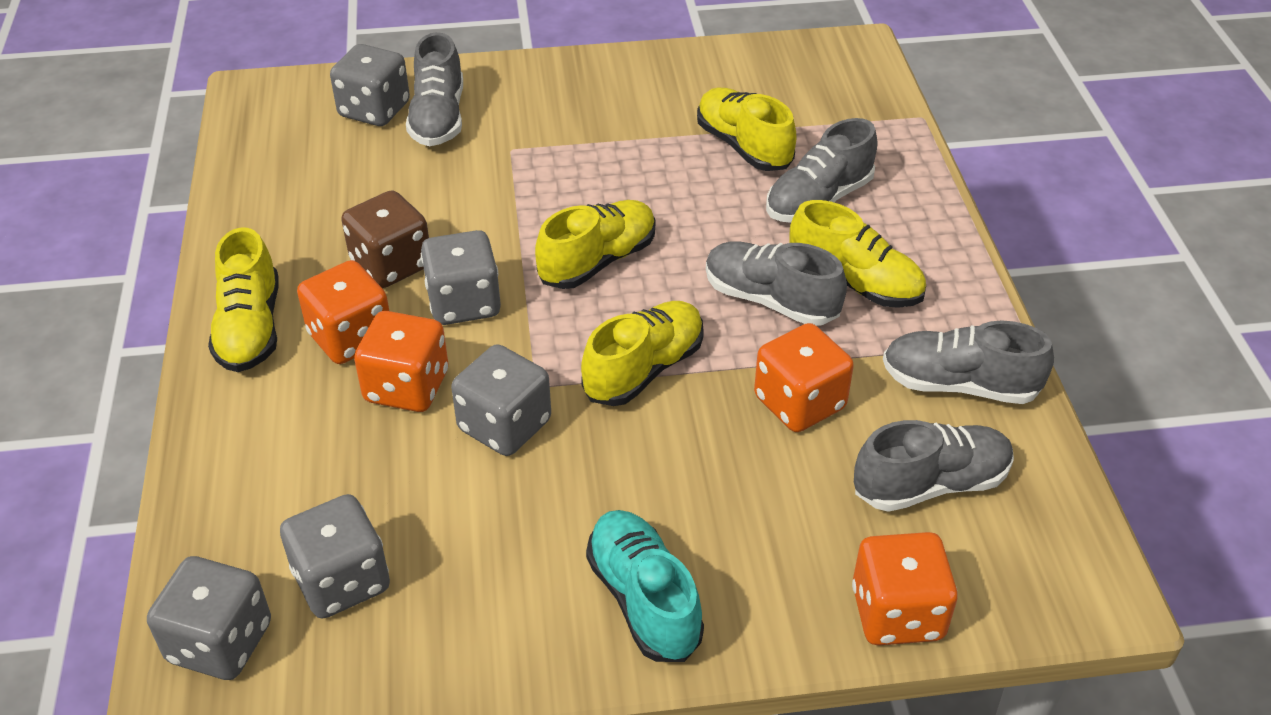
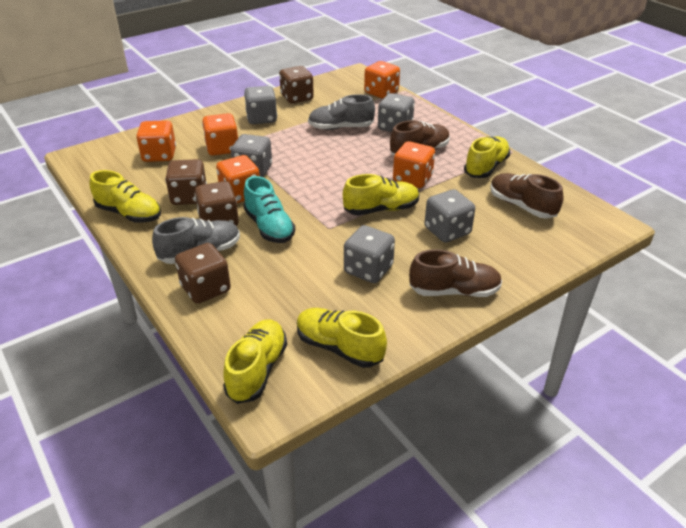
brown dice: 1 -> 4
brown shoe: 0 -> 3
grey shoe: 5 -> 2
orange dice: 4 -> 5

